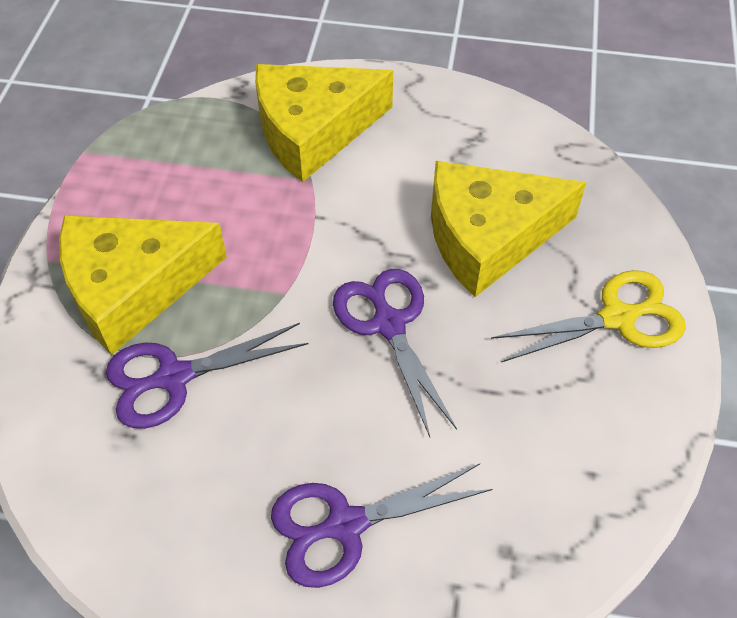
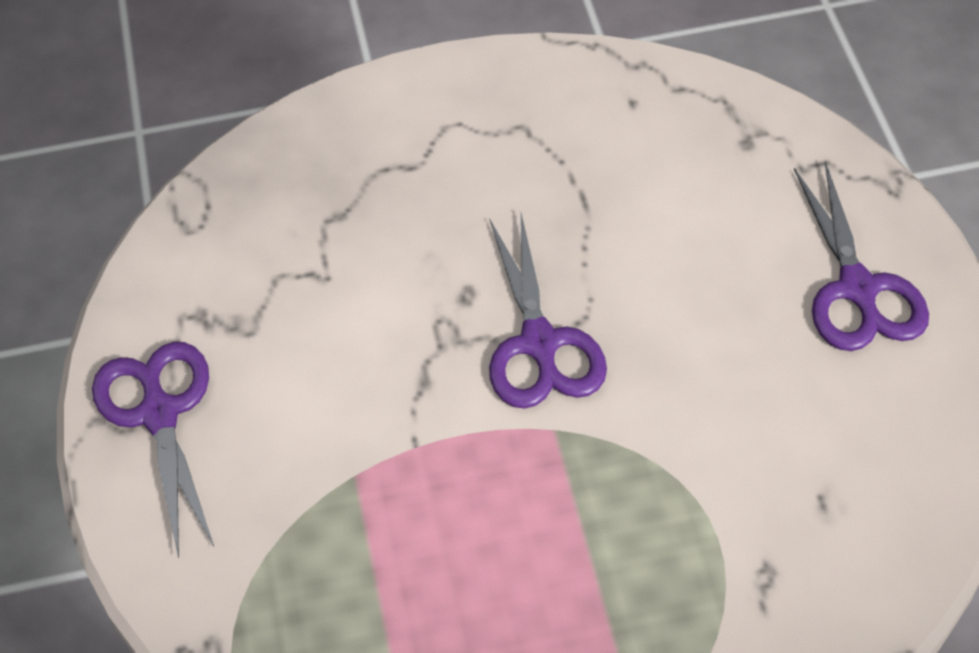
yellow cheese: 3 -> 0
yellow scissors: 1 -> 0

